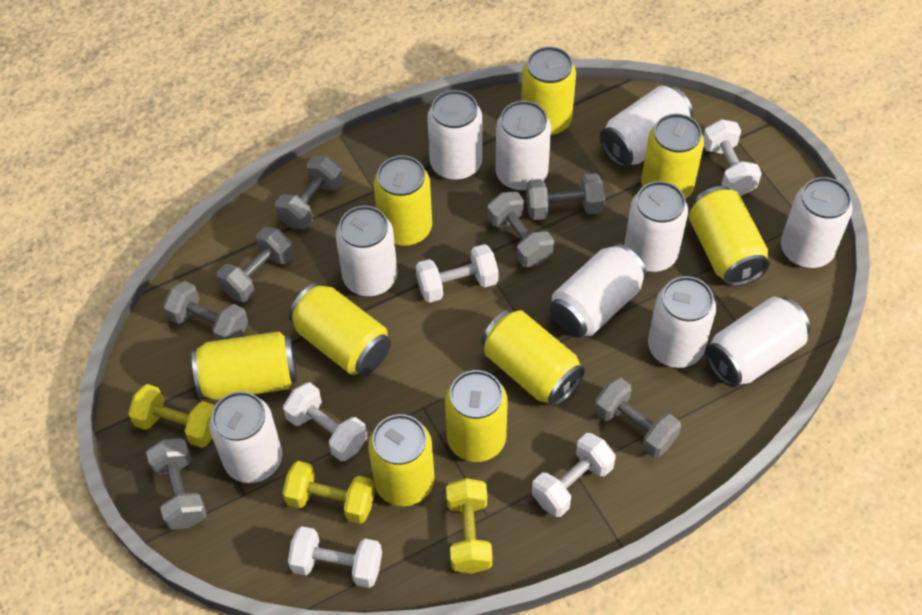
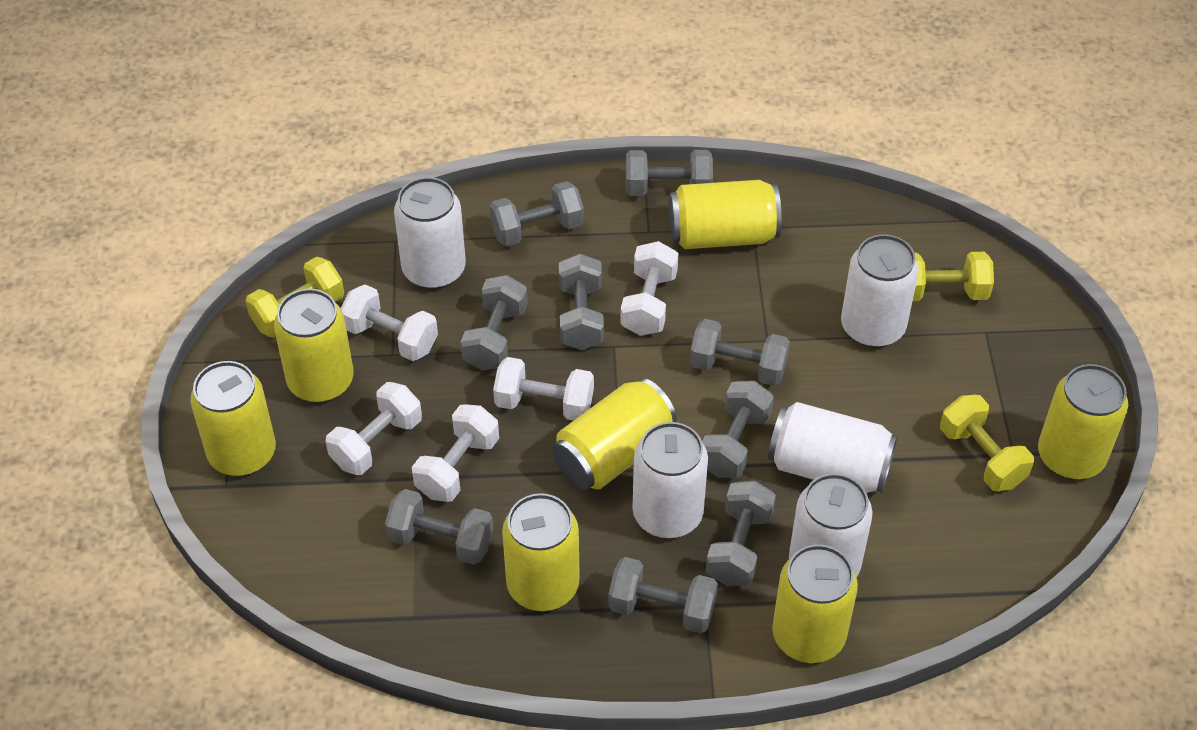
grey dumbbell: 7 -> 9
white can: 10 -> 5
yellow can: 9 -> 7

